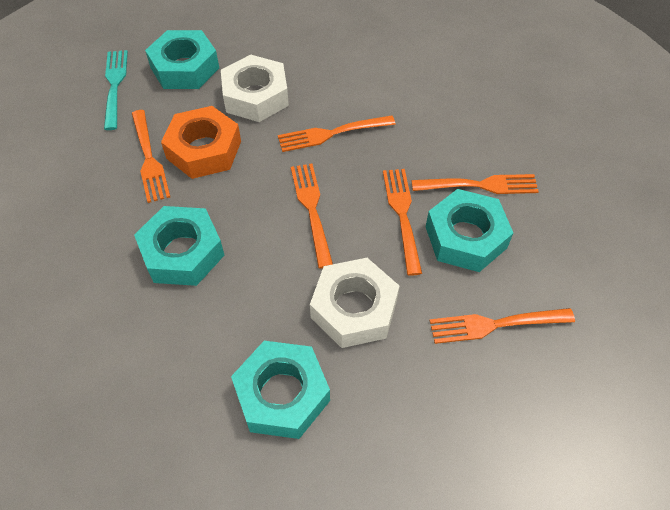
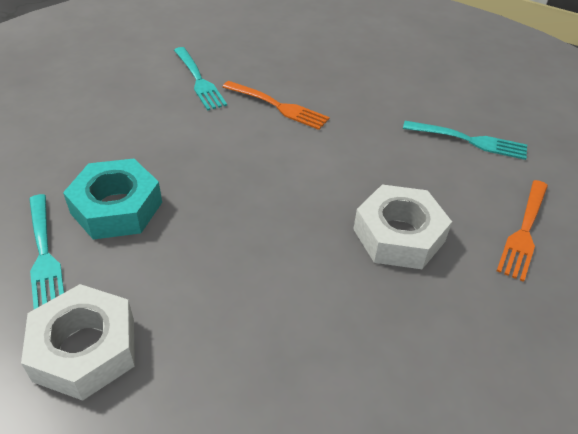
orange fork: 6 -> 2
orange nut: 1 -> 0
turquoise fork: 1 -> 3
turquoise nut: 4 -> 1

